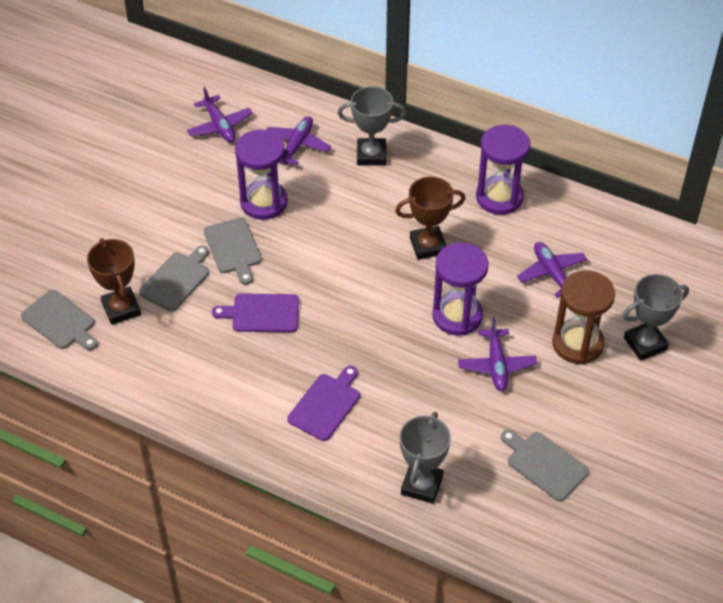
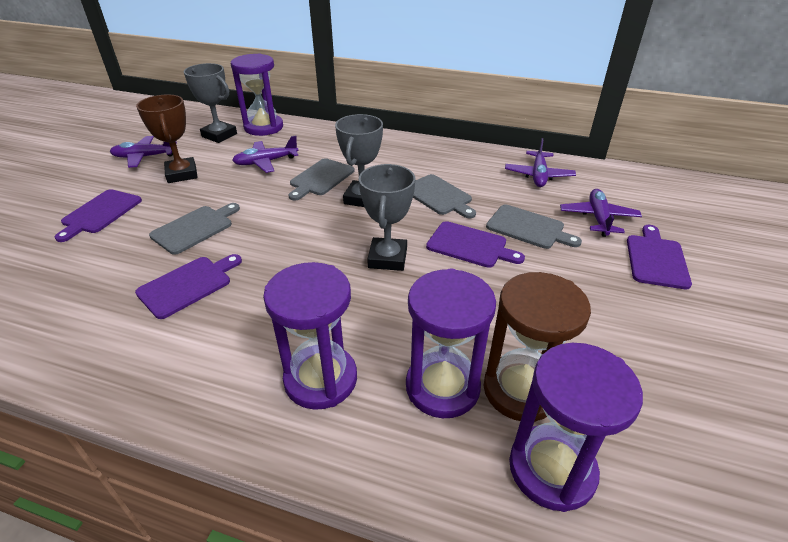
brown trophy: 2 -> 1
purple cutting board: 2 -> 4
purple hourglass: 3 -> 4

